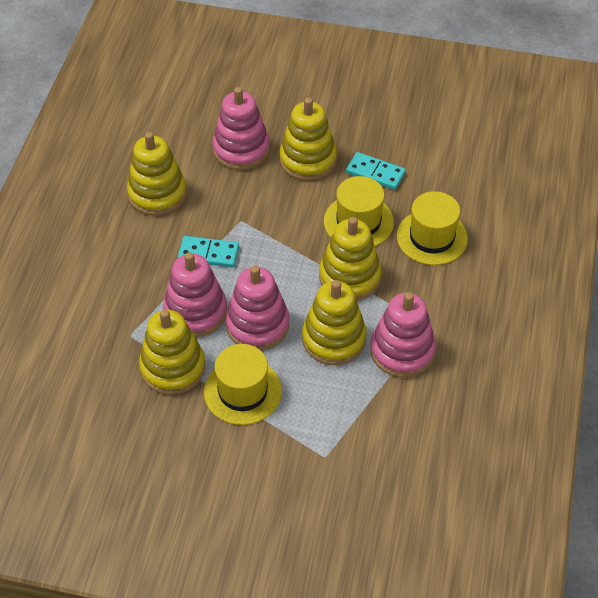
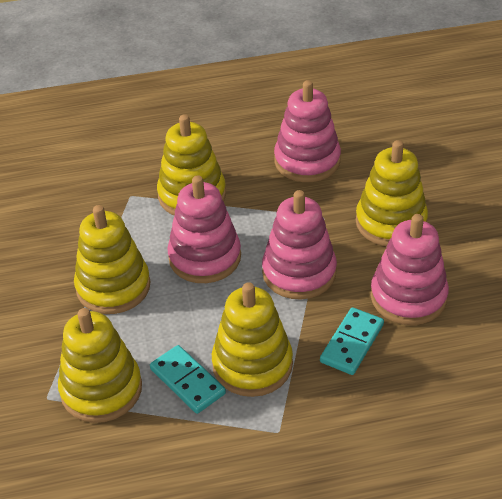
yellow hat: 3 -> 0

